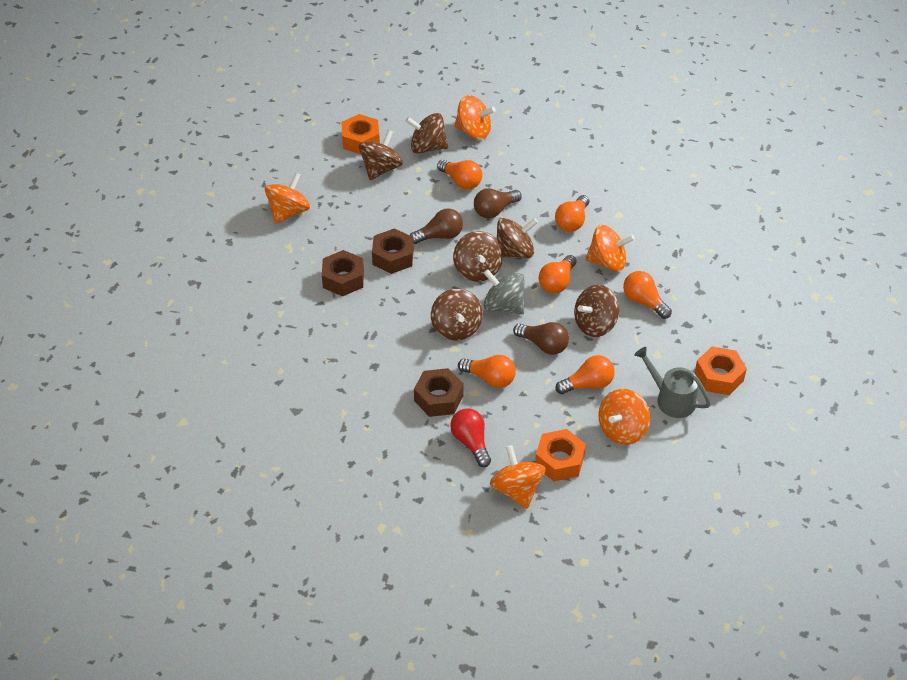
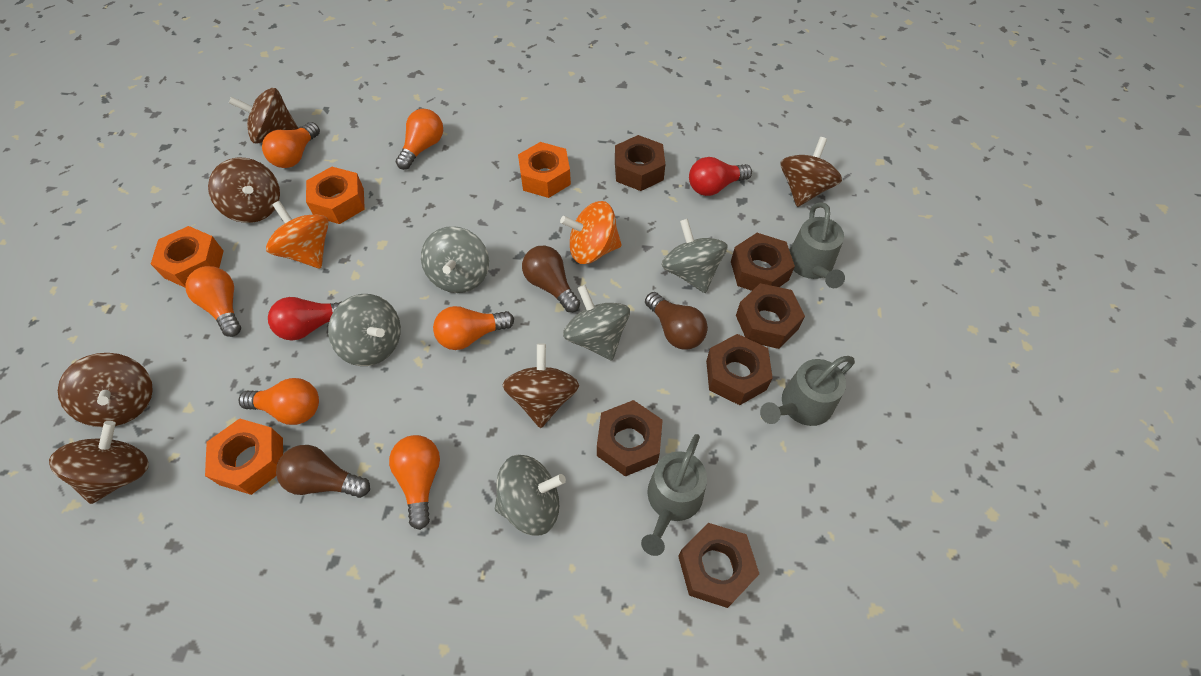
brown nut: 3 -> 6
grey spinning top: 1 -> 5
grey watering can: 1 -> 3
orange nut: 3 -> 4
orange spinning top: 5 -> 2
red light bulb: 1 -> 2

